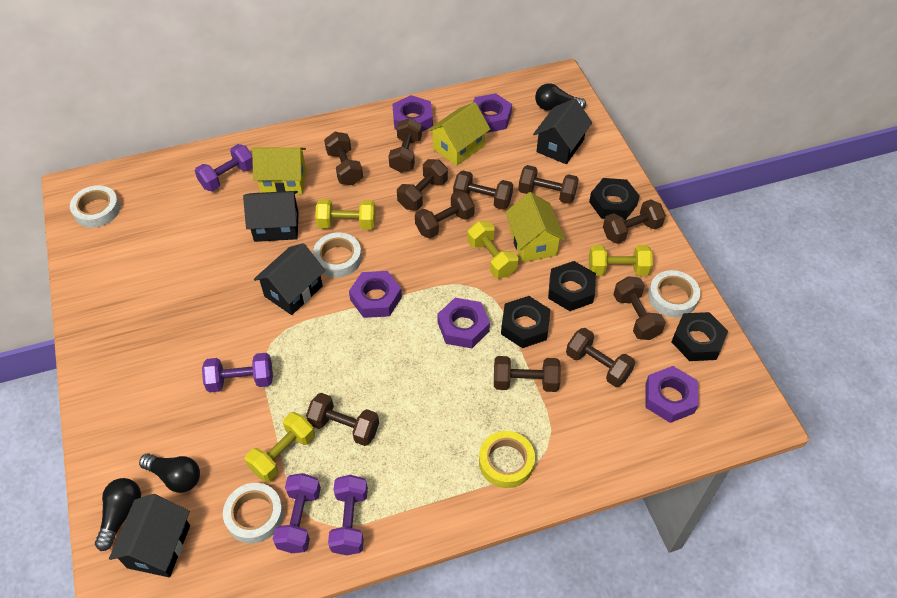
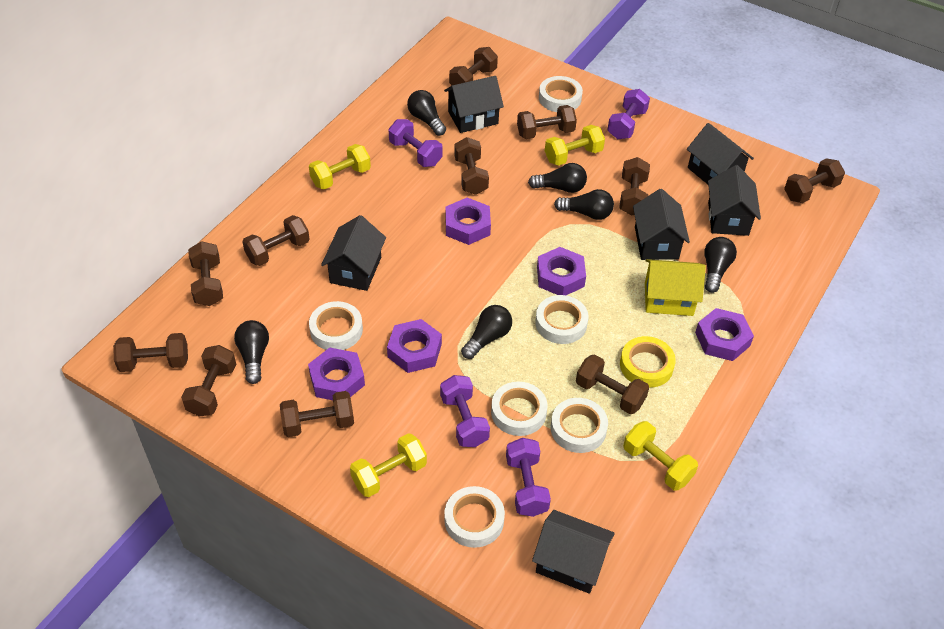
black house: 4 -> 6
black light bulb: 3 -> 6
black nut: 4 -> 0
white tape: 4 -> 6
yellow house: 3 -> 1

